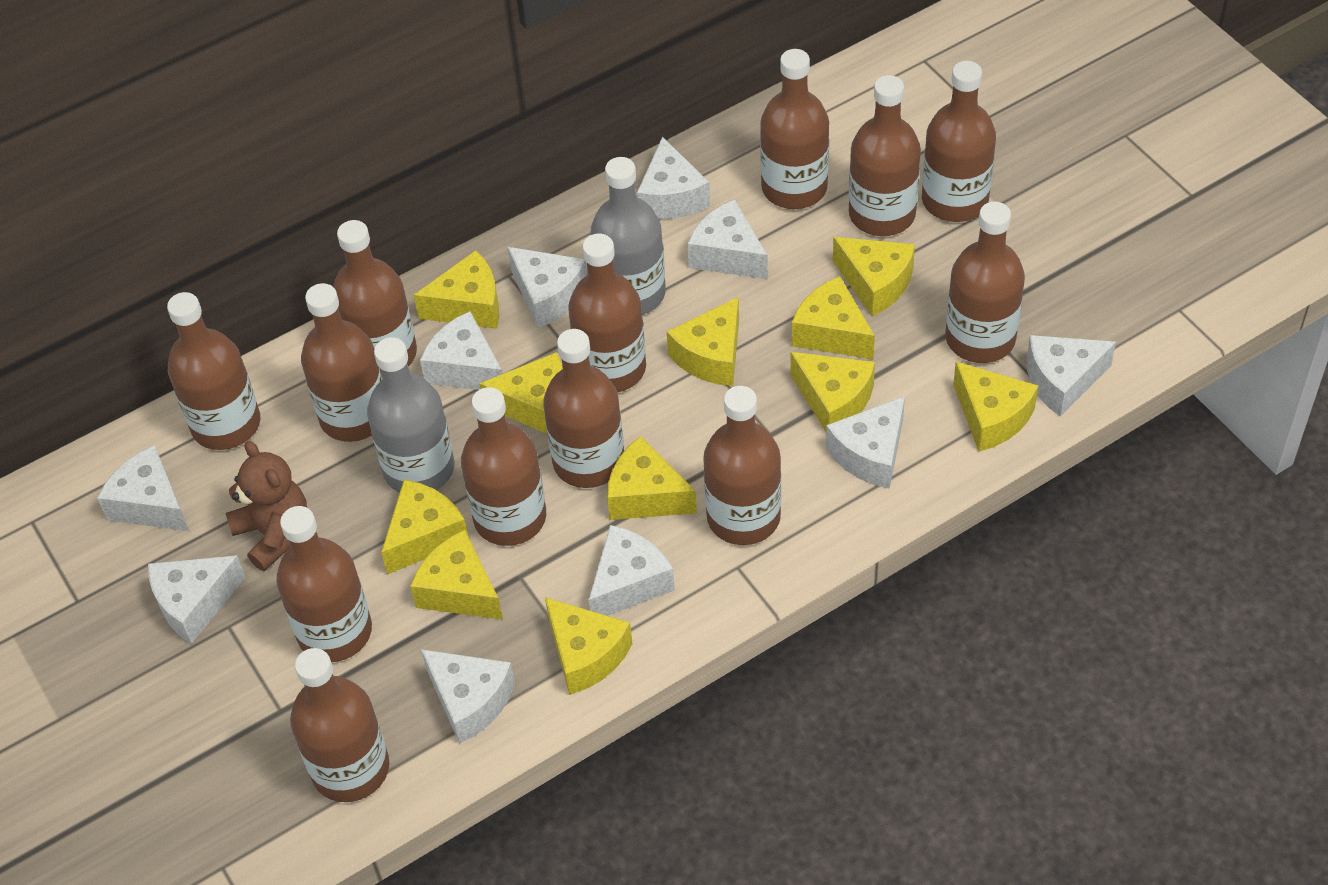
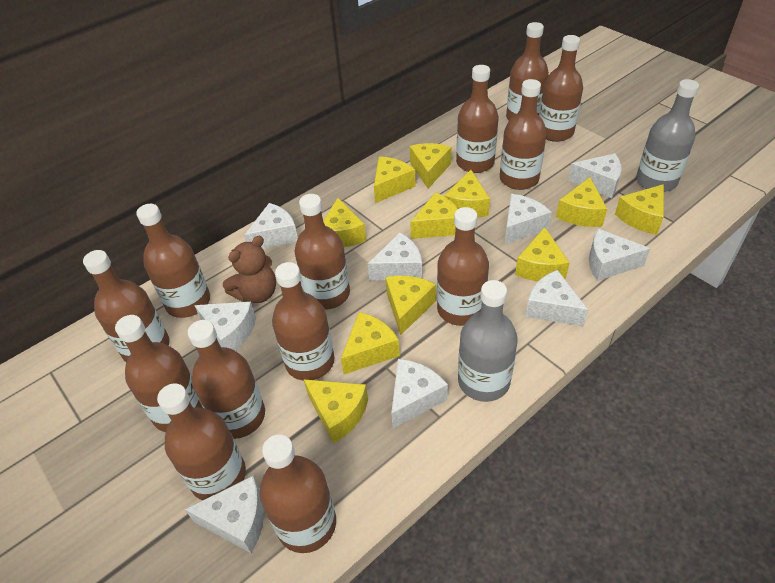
white cheese: 10 -> 9

